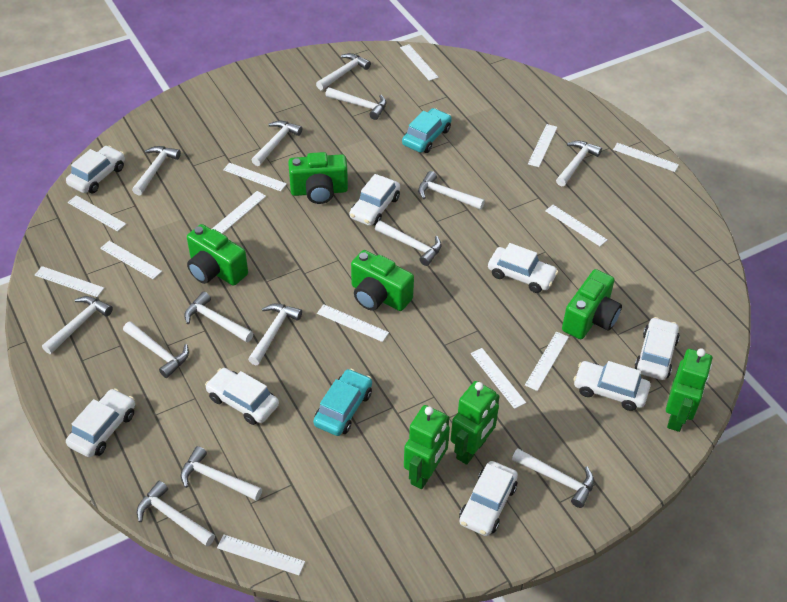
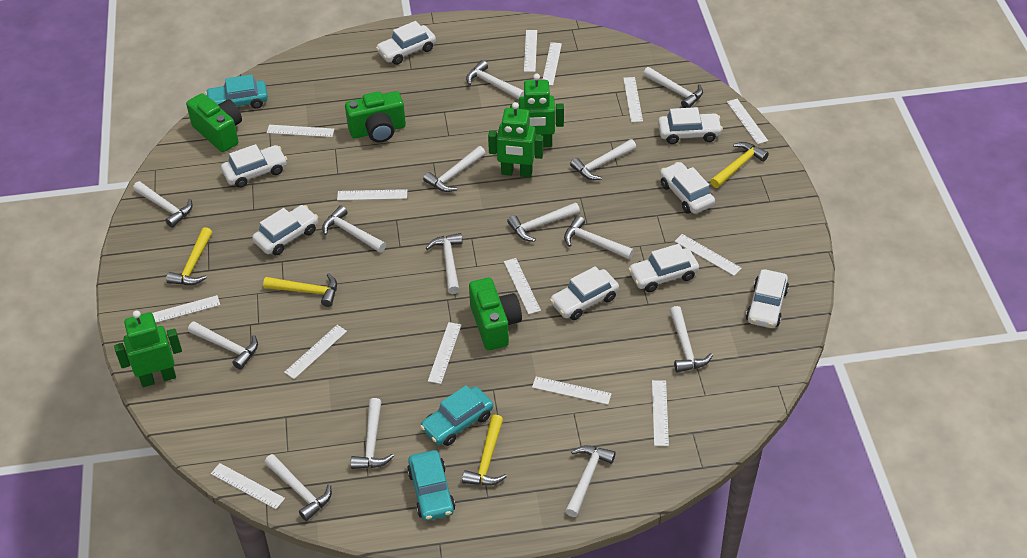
green camera: 4 -> 3
turquoise car: 2 -> 3
white ruler: 13 -> 14
yellow hammer: 0 -> 4

